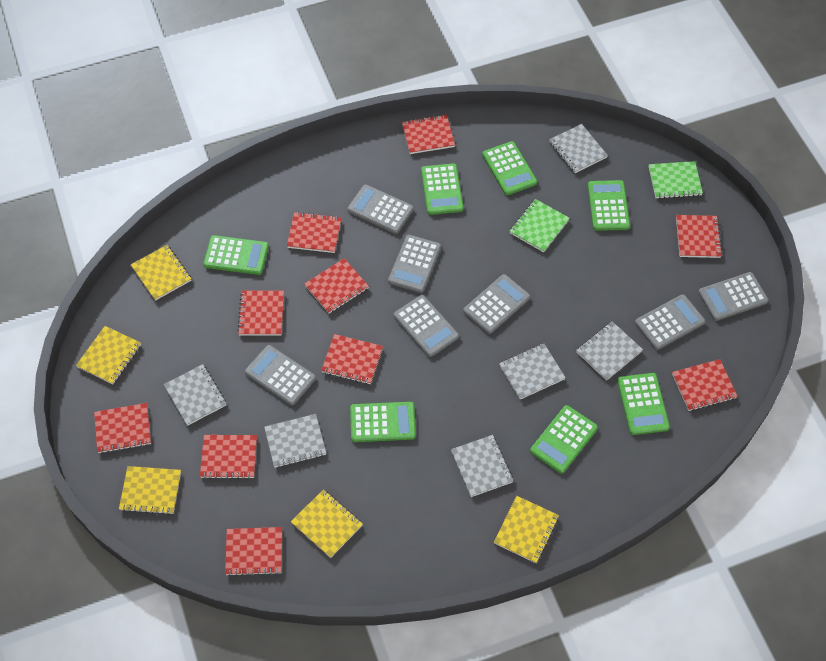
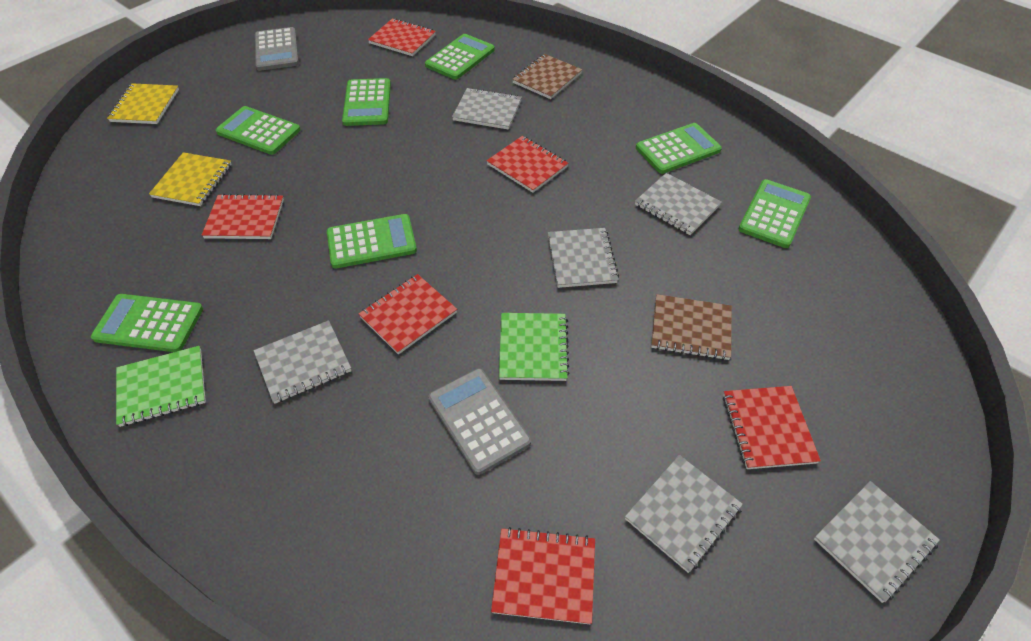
brown notebook: 0 -> 2
grey calculator: 7 -> 2
red notebook: 10 -> 6
yellow notebook: 5 -> 2

